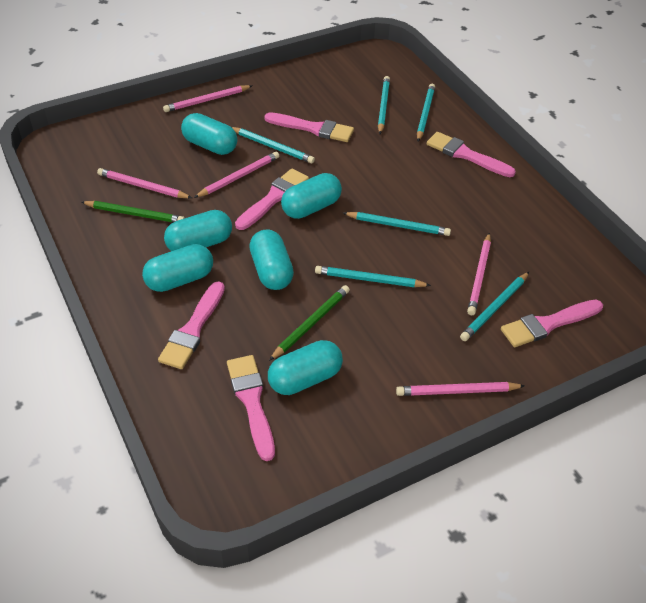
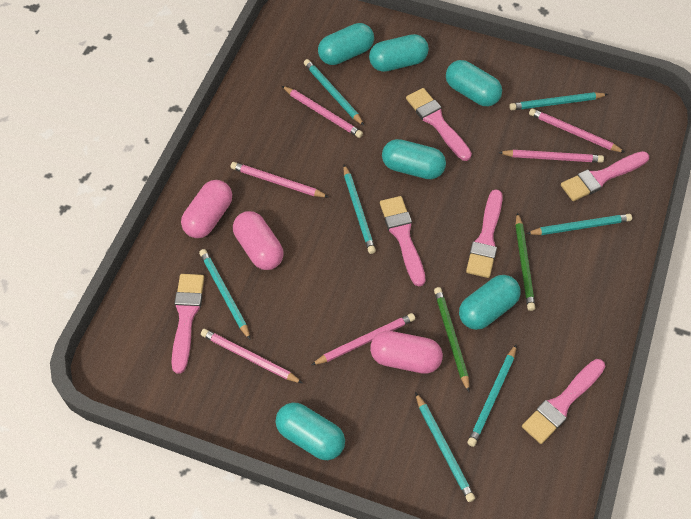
pink capsule: 0 -> 3
pink pencil: 5 -> 6
turquoise pencil: 6 -> 7

